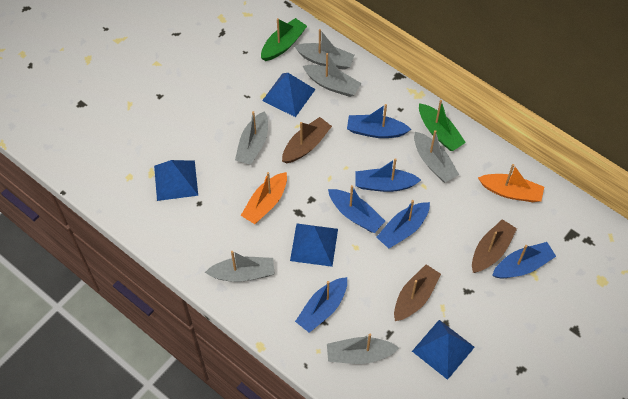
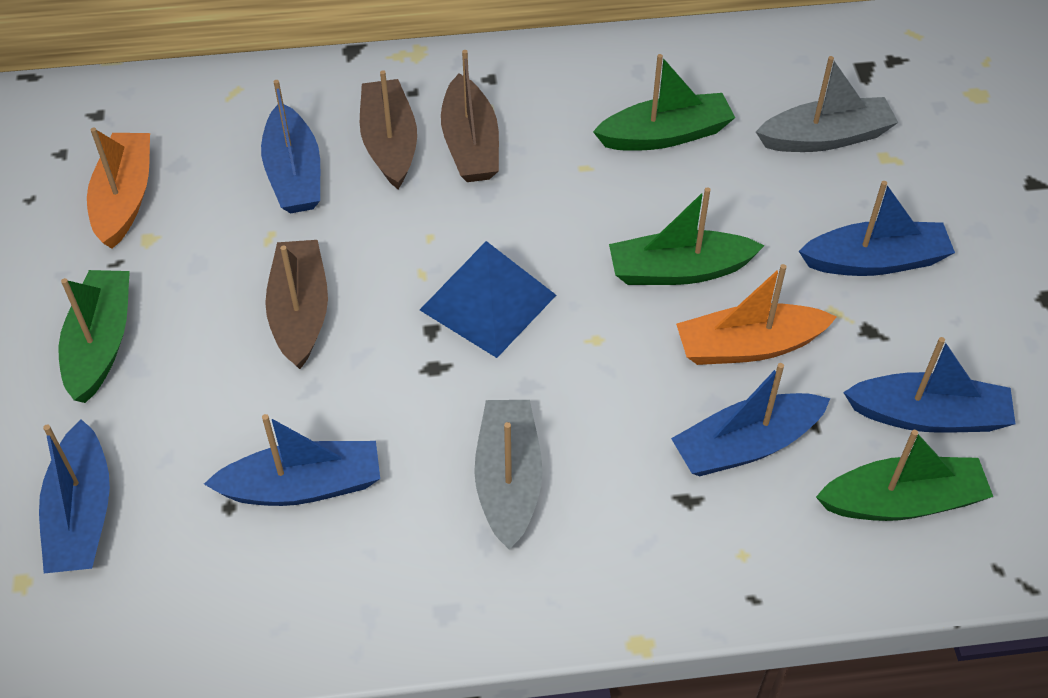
blue pyramid: 4 -> 1
green boat: 2 -> 4
grey boat: 6 -> 2

